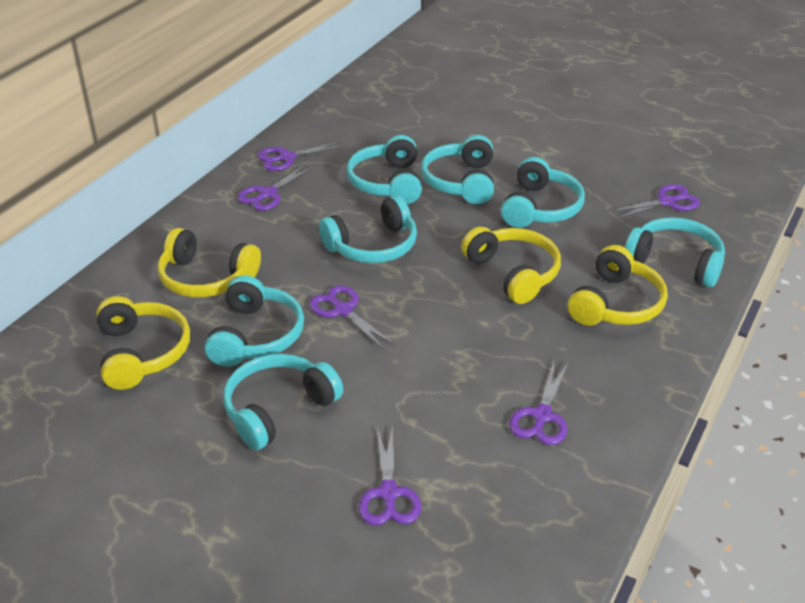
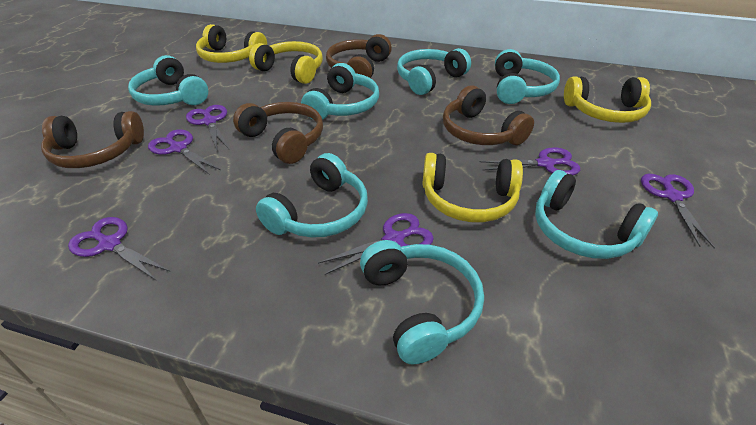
brown headphones: 0 -> 4

